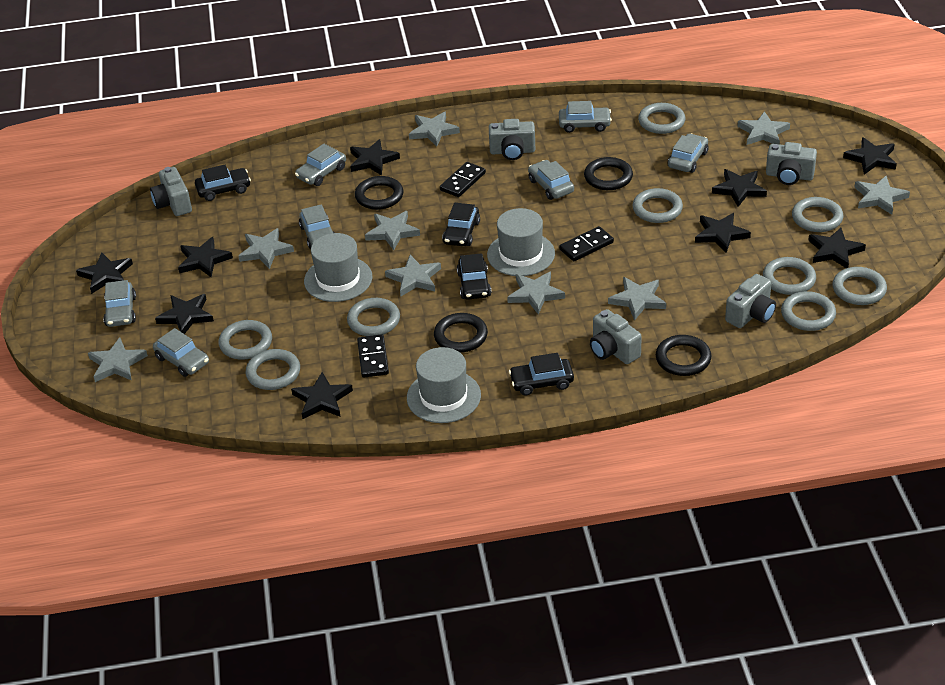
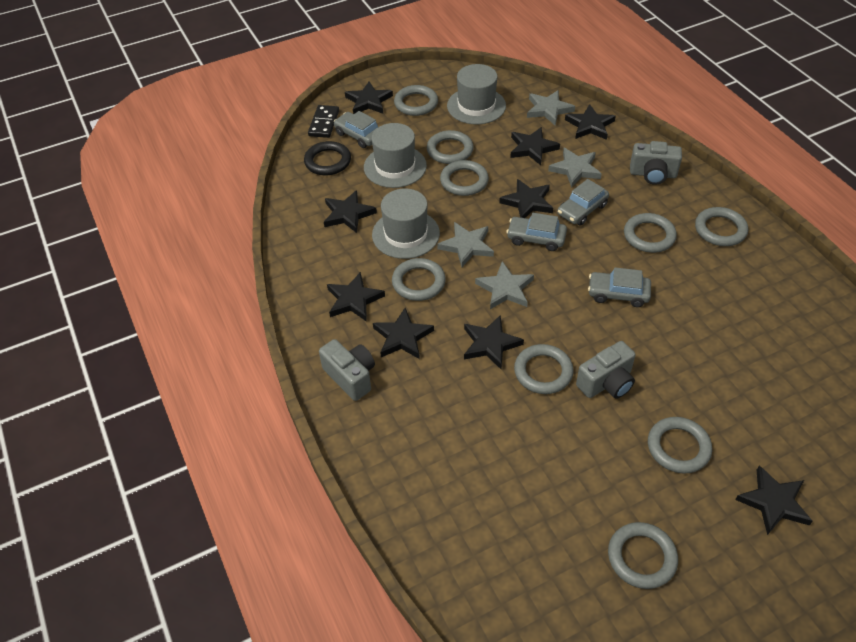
black car: 4 -> 0
black domino: 3 -> 1
black ring: 4 -> 1
grey camera: 5 -> 3
grey car: 7 -> 4
grey star: 9 -> 4

